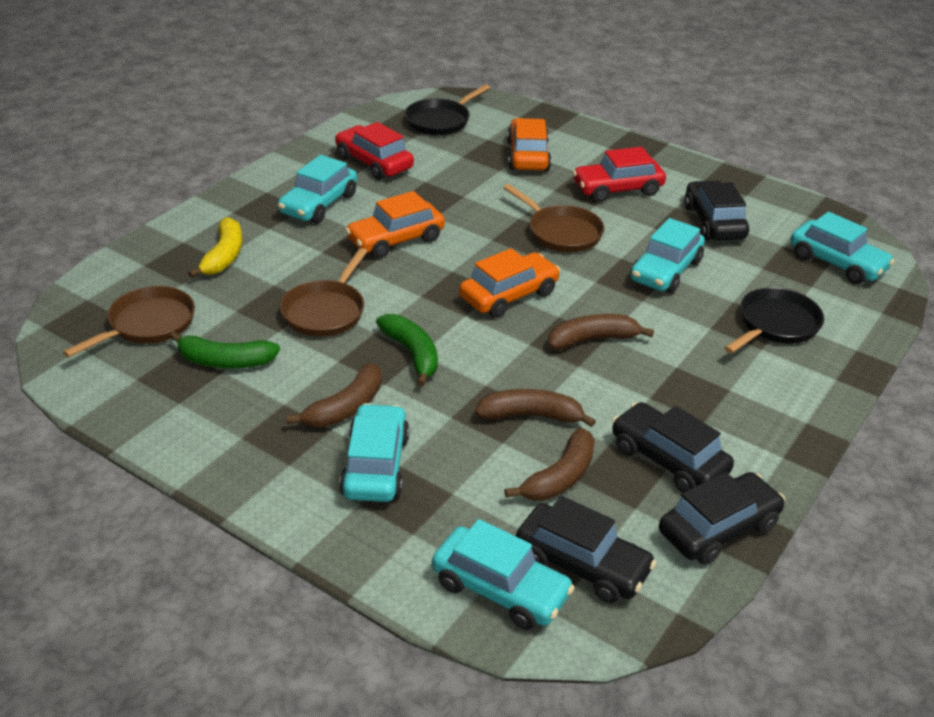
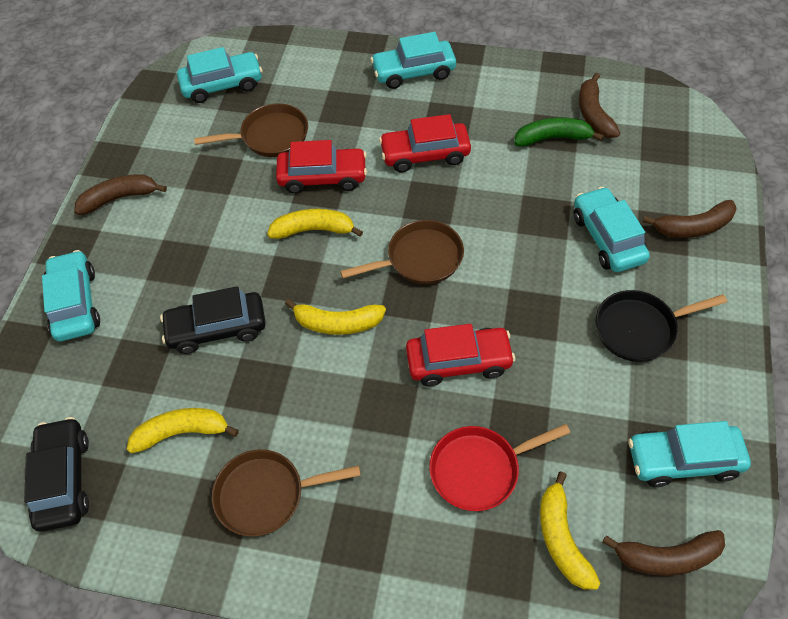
black car: 4 -> 2
black pan: 2 -> 1
green banana: 2 -> 1
orange car: 3 -> 0
red car: 2 -> 3
red pan: 0 -> 1
yellow banana: 1 -> 4

